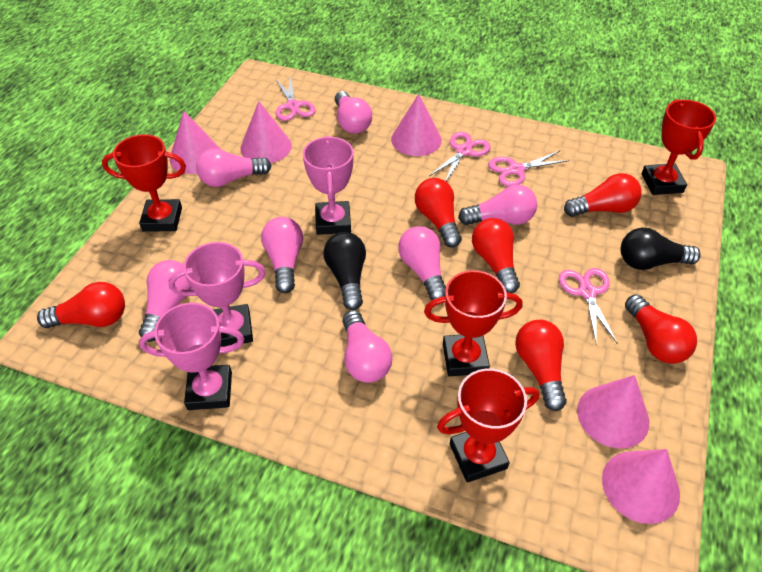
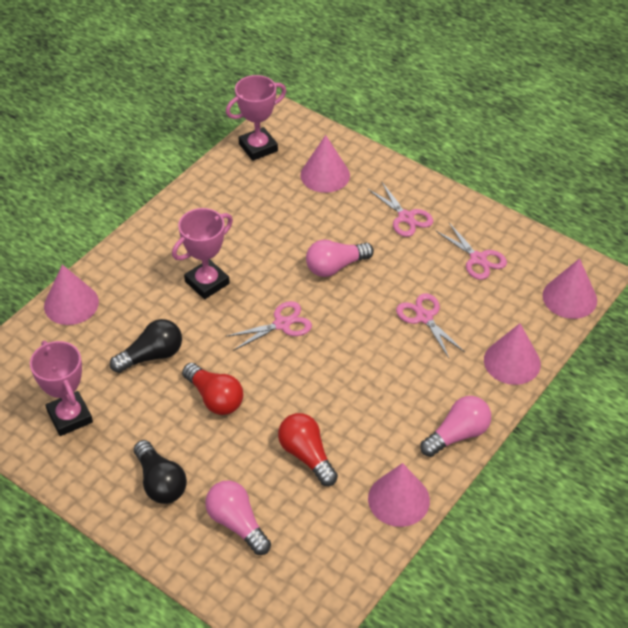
pink light bulb: 7 -> 3
red light bulb: 6 -> 2
red trophy: 4 -> 0

